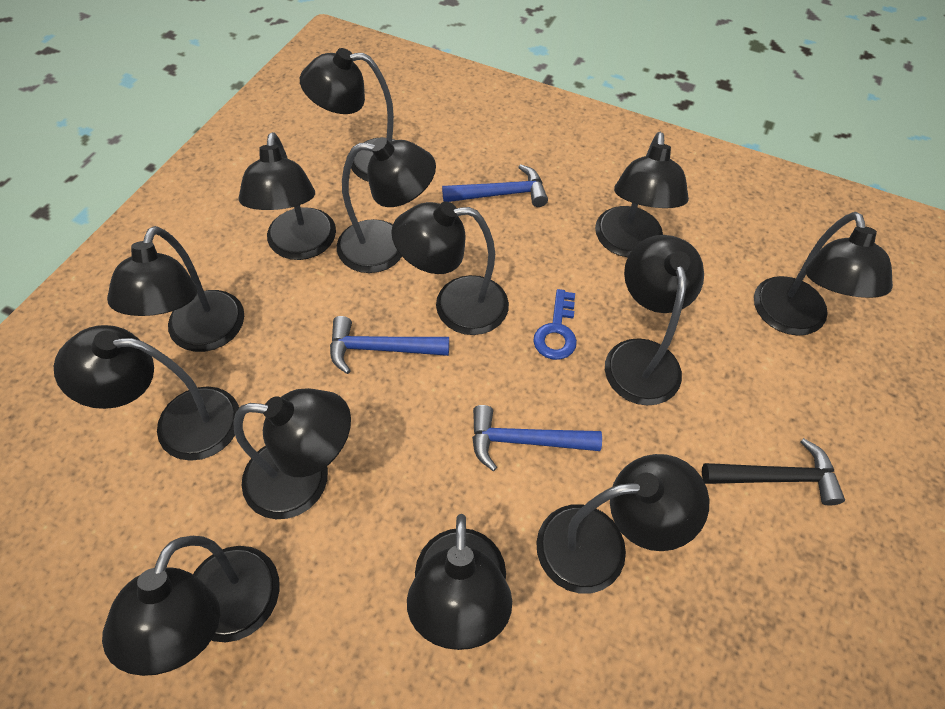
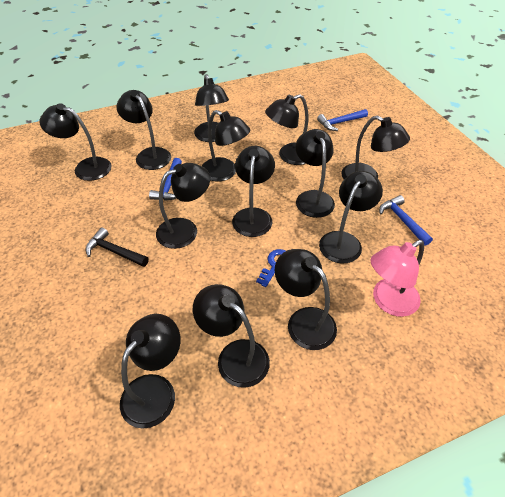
pink lamp: 0 -> 1

